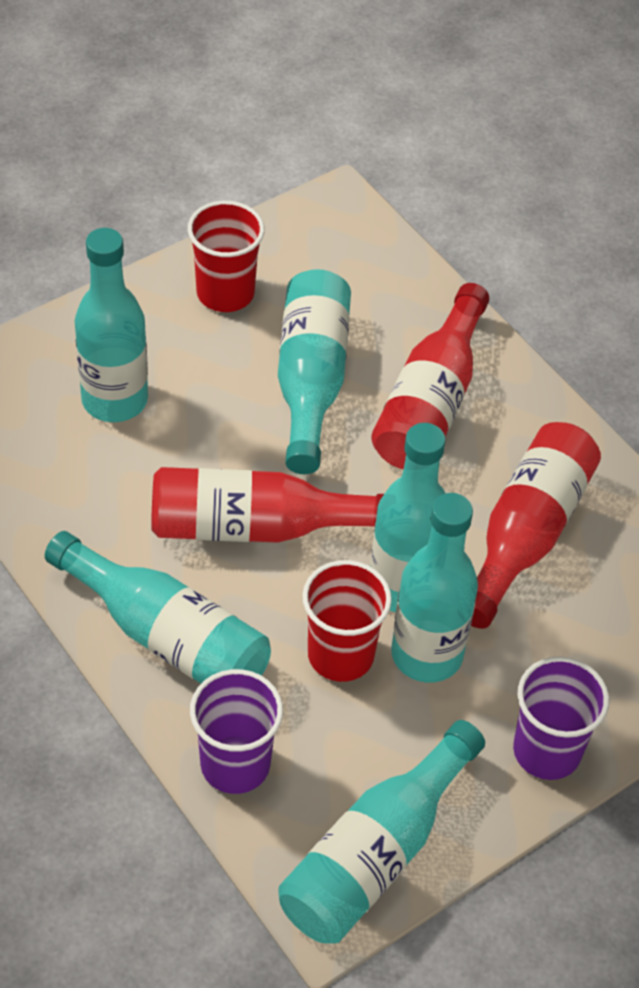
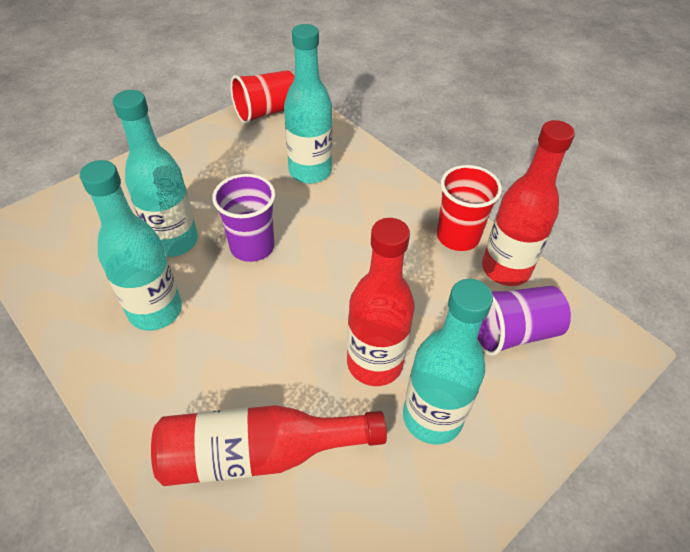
turquoise bottle: 6 -> 4

